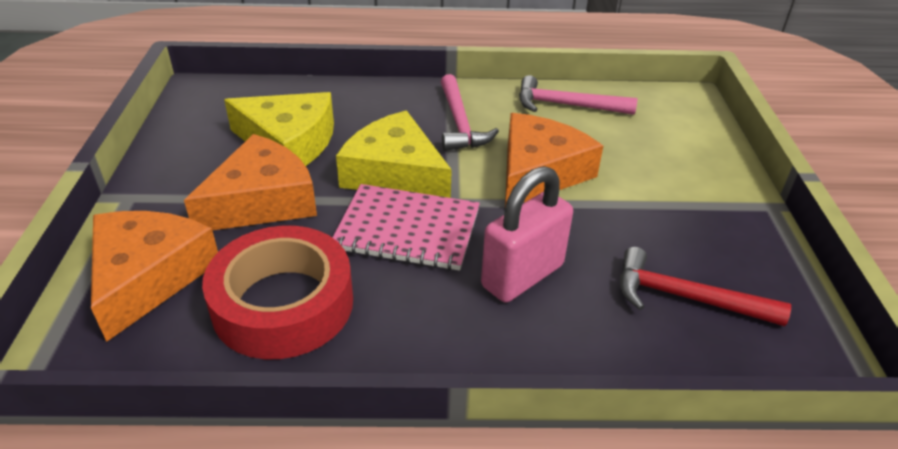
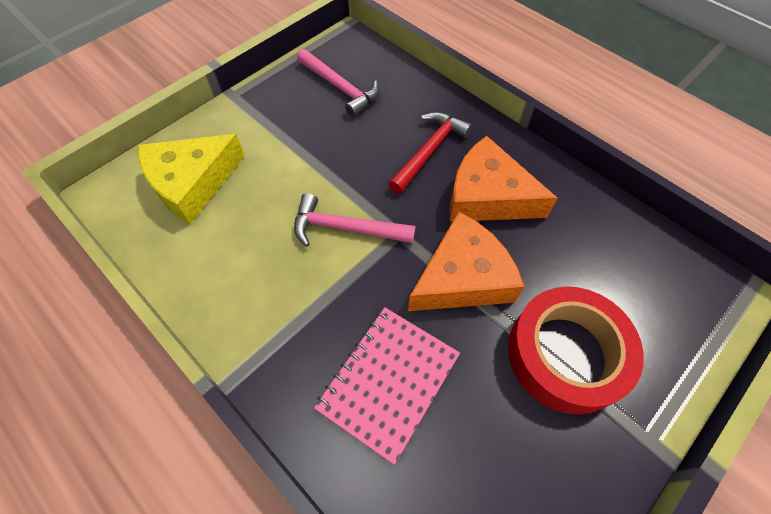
orange cheese: 3 -> 2
pink padlock: 1 -> 0
yellow cheese: 2 -> 1

